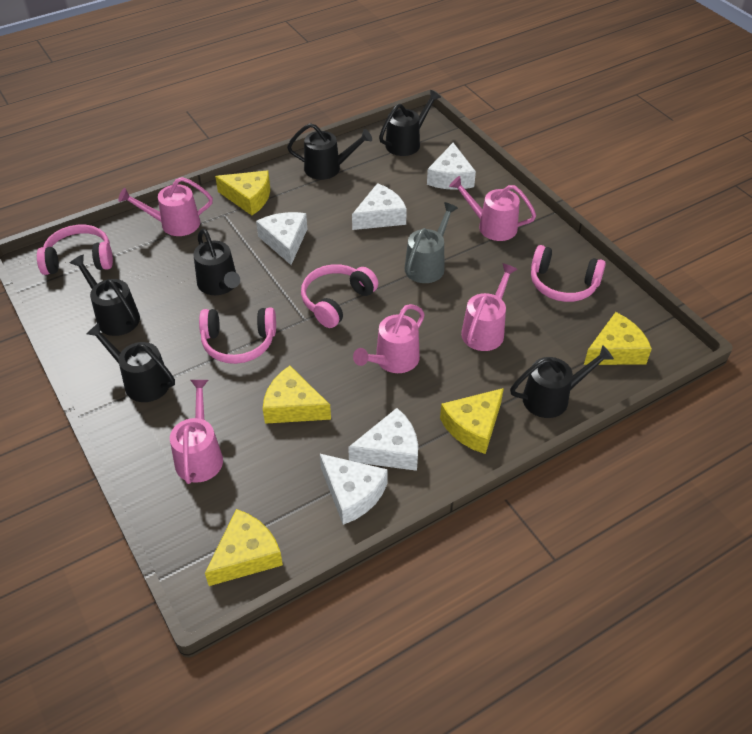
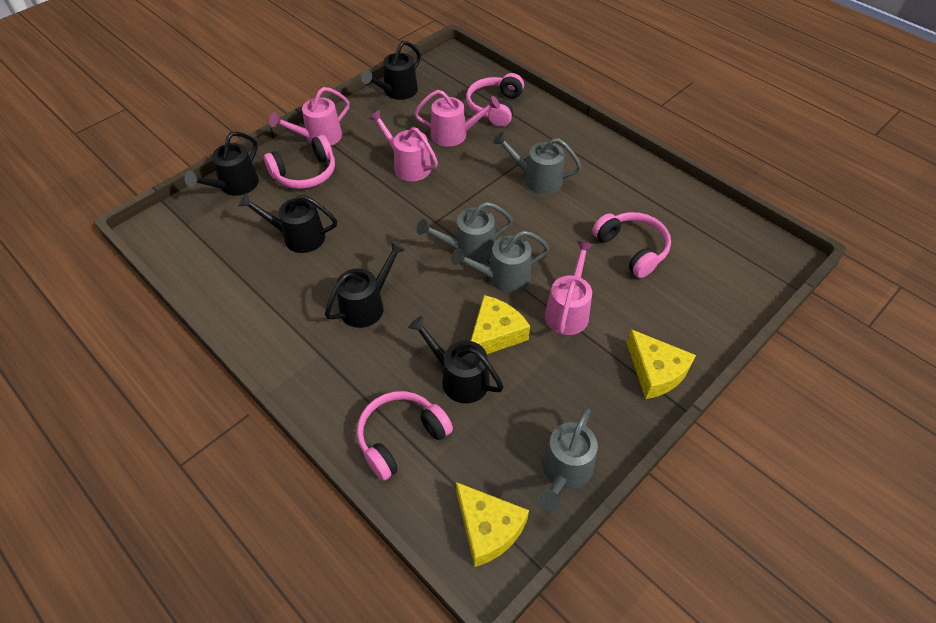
black watering can: 6 -> 5
grey watering can: 1 -> 4
pink watering can: 5 -> 4
white cheese: 5 -> 0
yellow cheese: 5 -> 3

